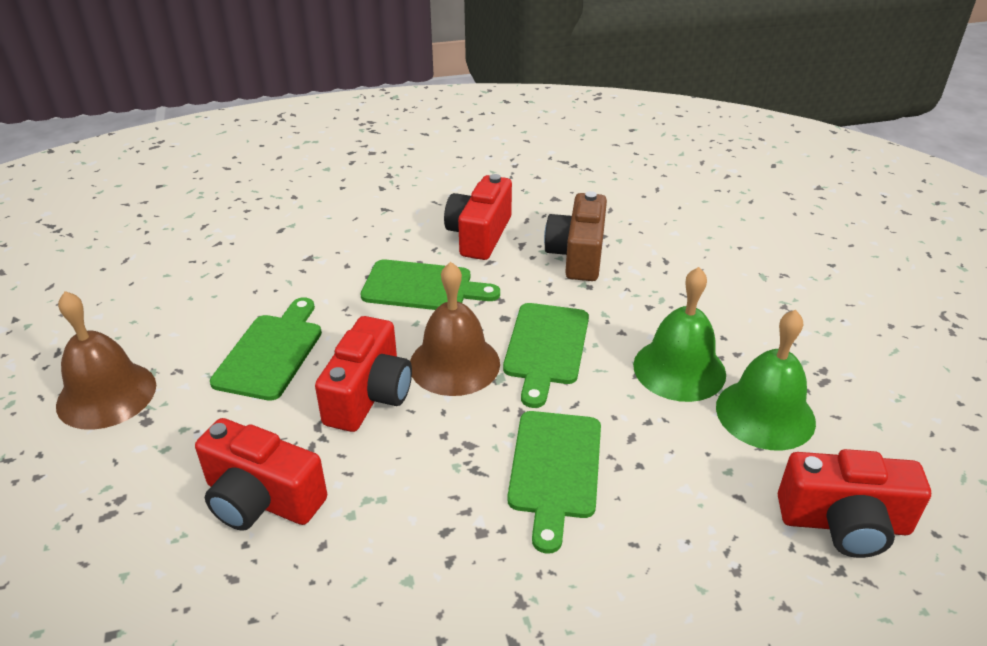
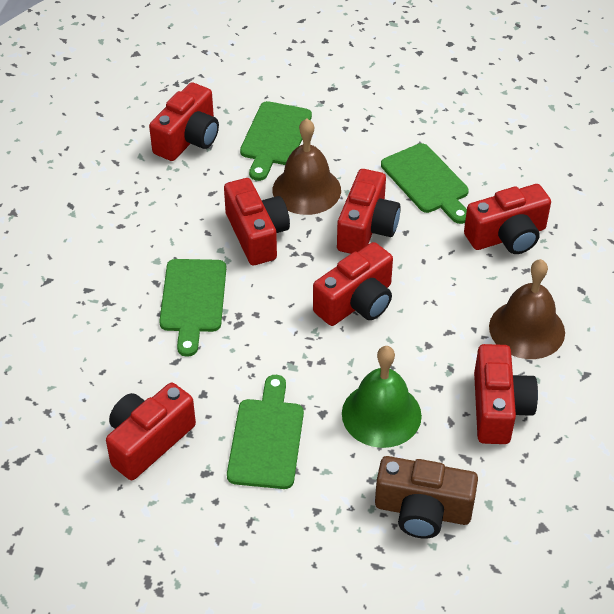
green bell: 2 -> 1
red camera: 4 -> 7

